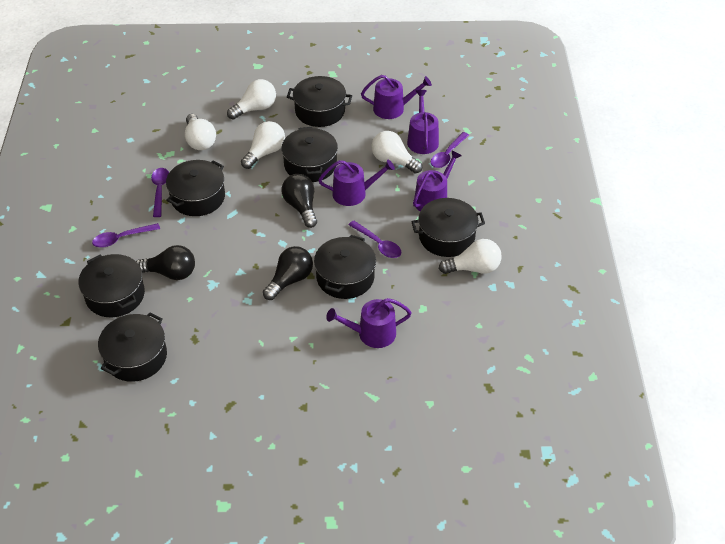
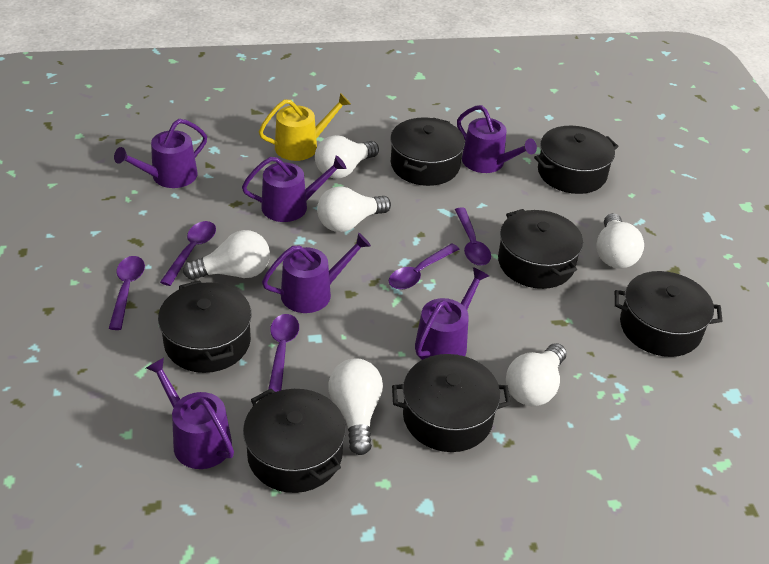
black light bulb: 3 -> 0
purple spoon: 4 -> 5
purple watering can: 5 -> 6
white light bulb: 5 -> 6
yellow watering can: 0 -> 1

